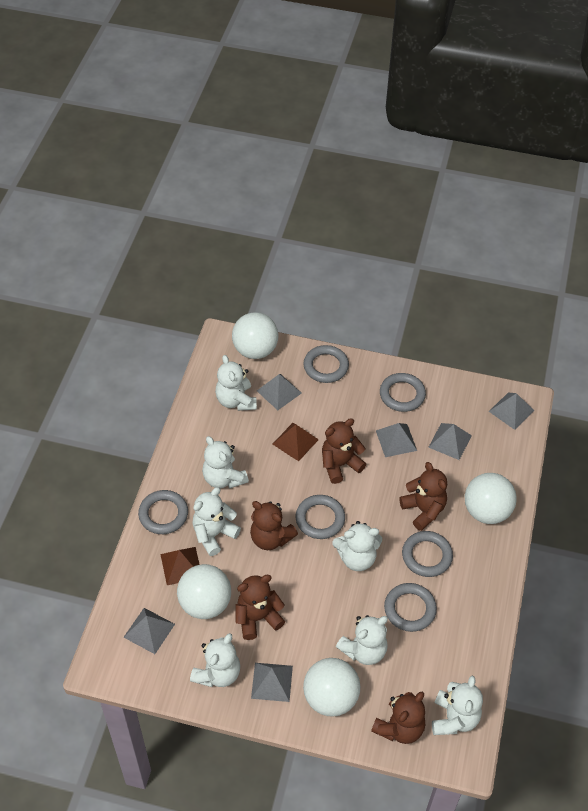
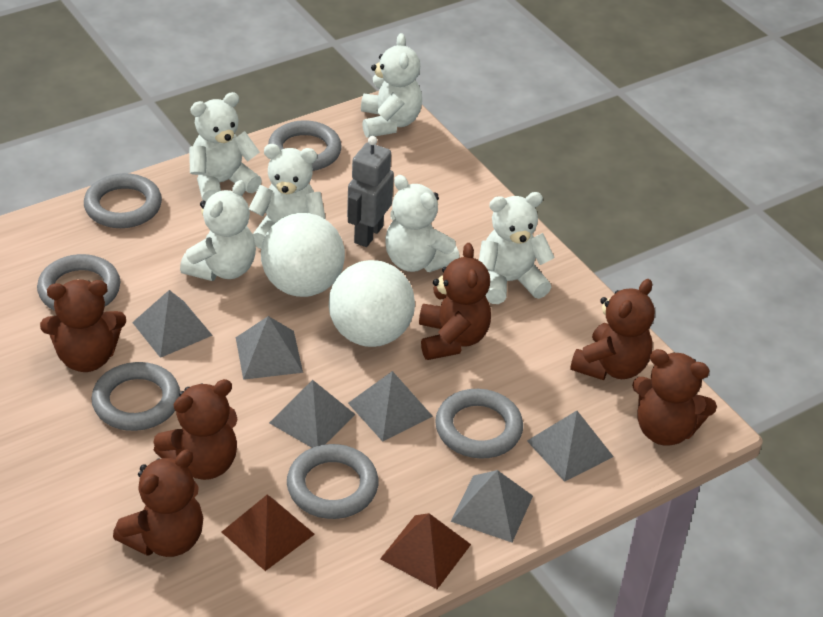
brown teddy bear: 5 -> 6
grey robot: 0 -> 1
white ball: 4 -> 2
white teddy bear: 7 -> 6

